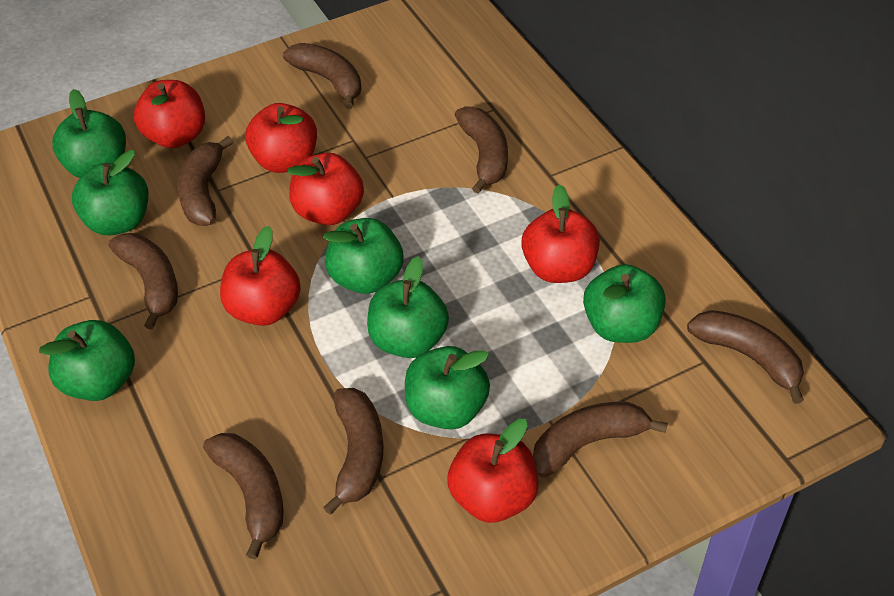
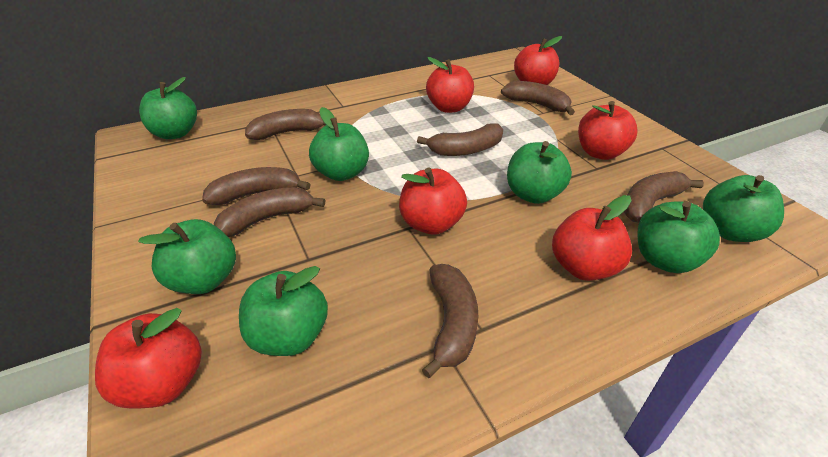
brown banana: 8 -> 7

